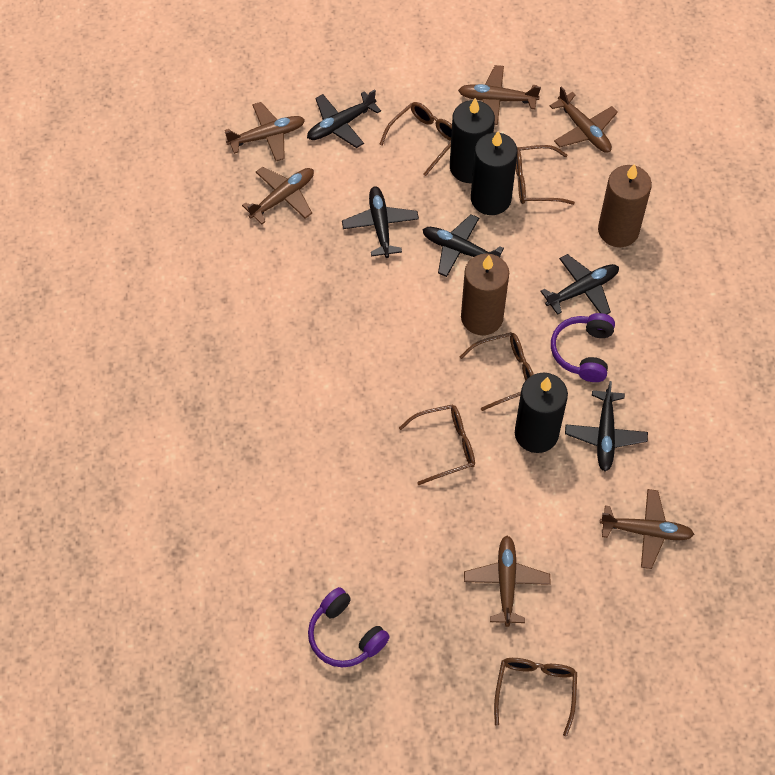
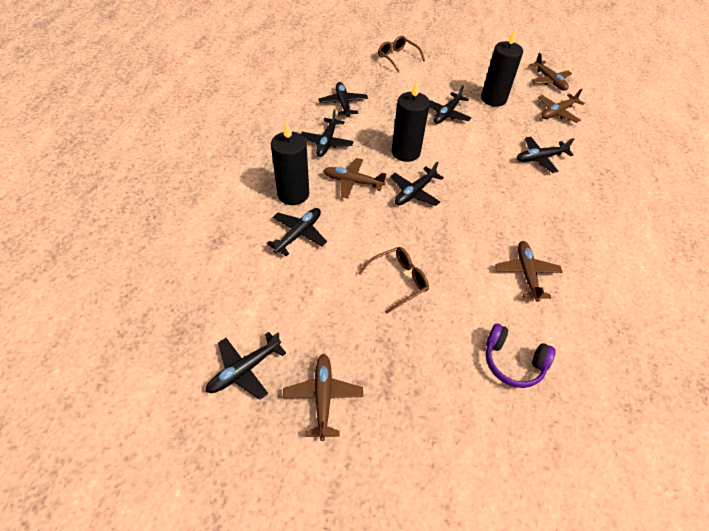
black plane: 5 -> 7
brown candle: 2 -> 0
brown glasses: 5 -> 2
brown plane: 6 -> 5
purple headphones: 2 -> 1

